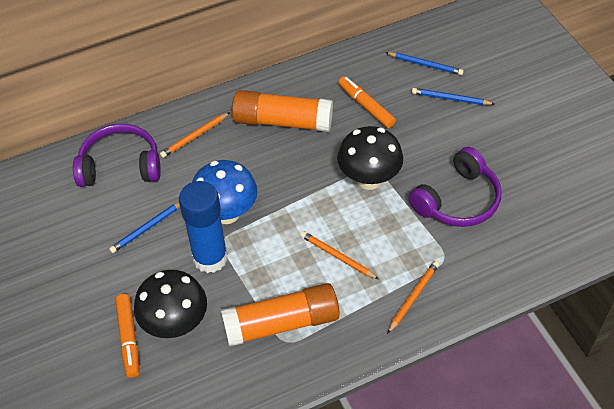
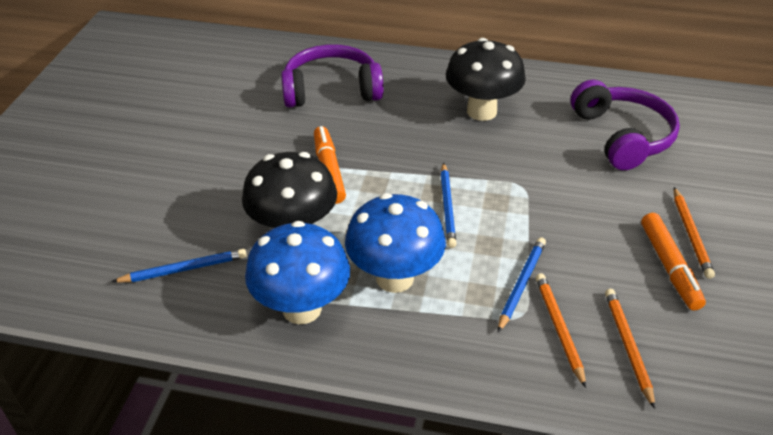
blue glue stick: 1 -> 0
blue mushroom: 1 -> 2
orange glue stick: 2 -> 0

